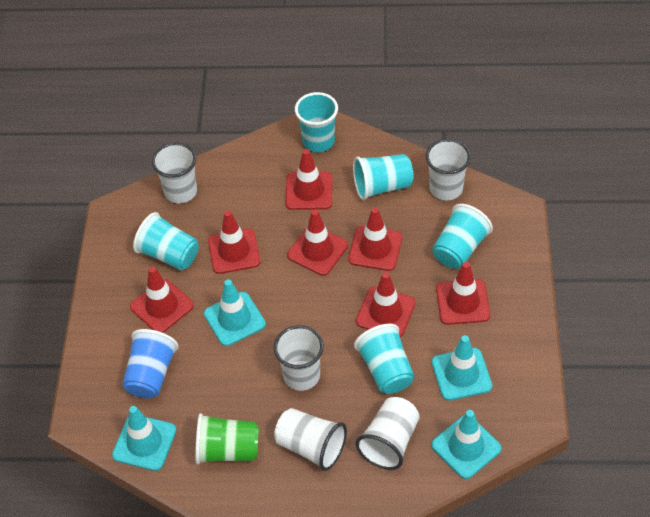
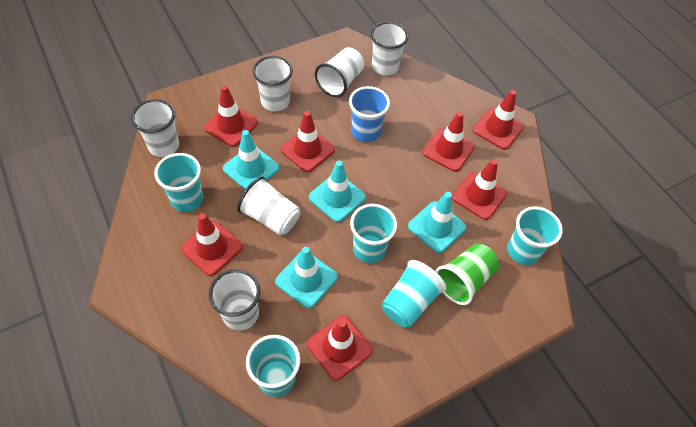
white cup: 5 -> 6

